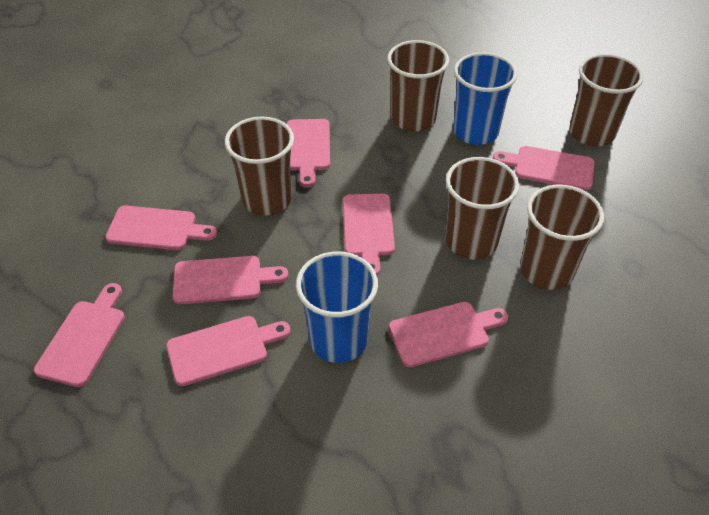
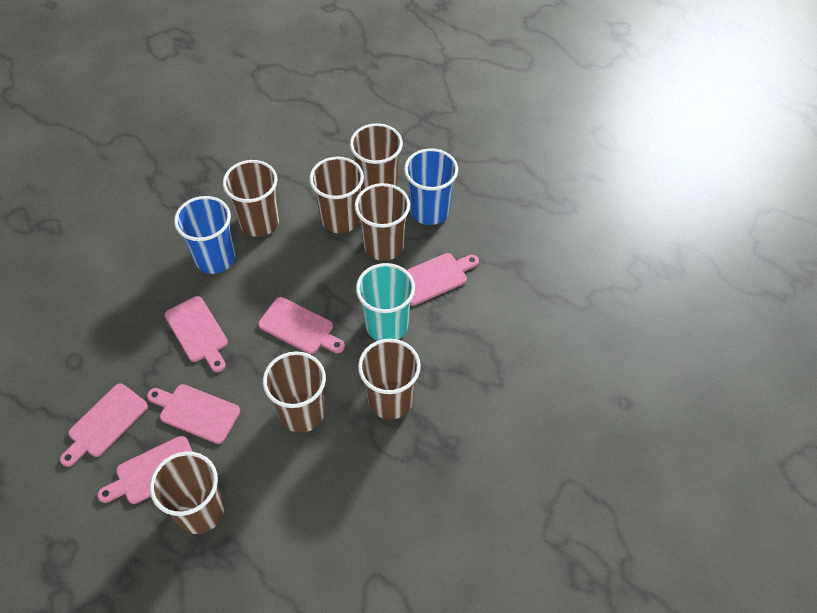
brown cup: 5 -> 7
pink cutting board: 8 -> 6
turquoise cup: 0 -> 1

